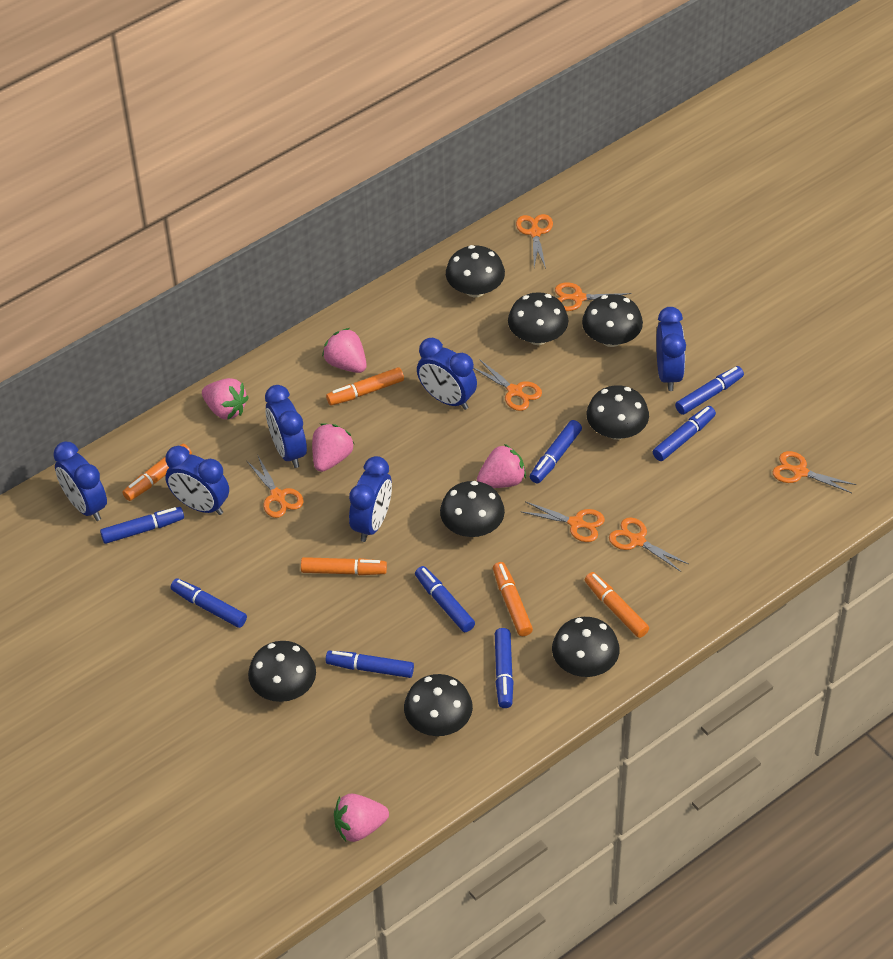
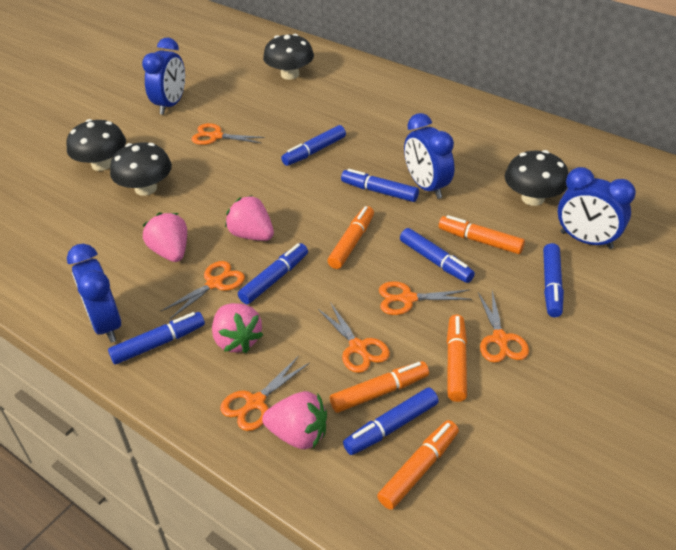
black mushroom: 8 -> 4
blue clock: 6 -> 4
blue marker: 8 -> 7
orange scissors: 7 -> 6
pink strawberry: 5 -> 4

